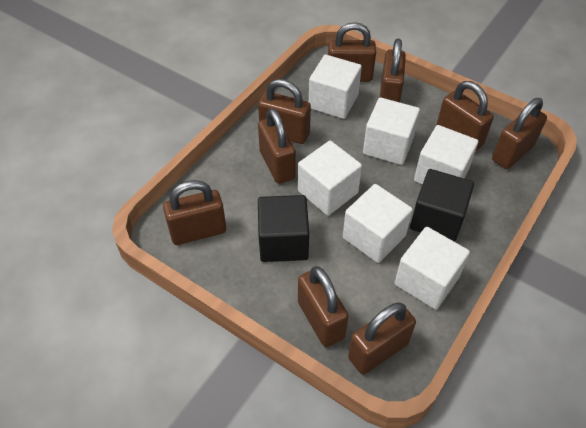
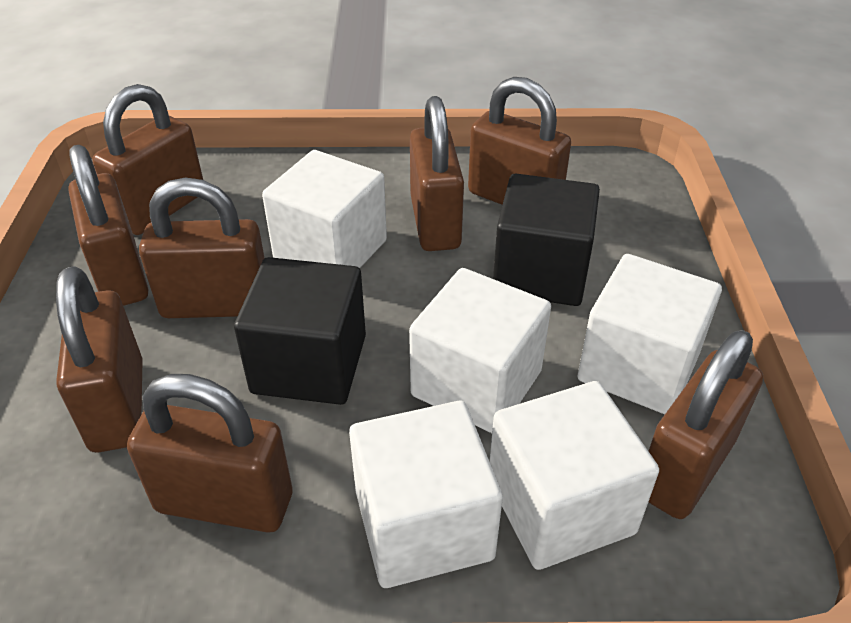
brown padlock: 9 -> 8
white cube: 6 -> 5

